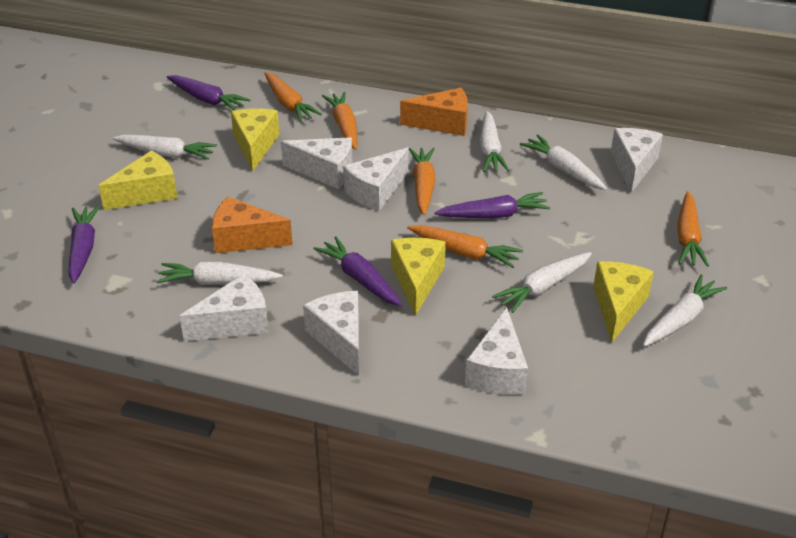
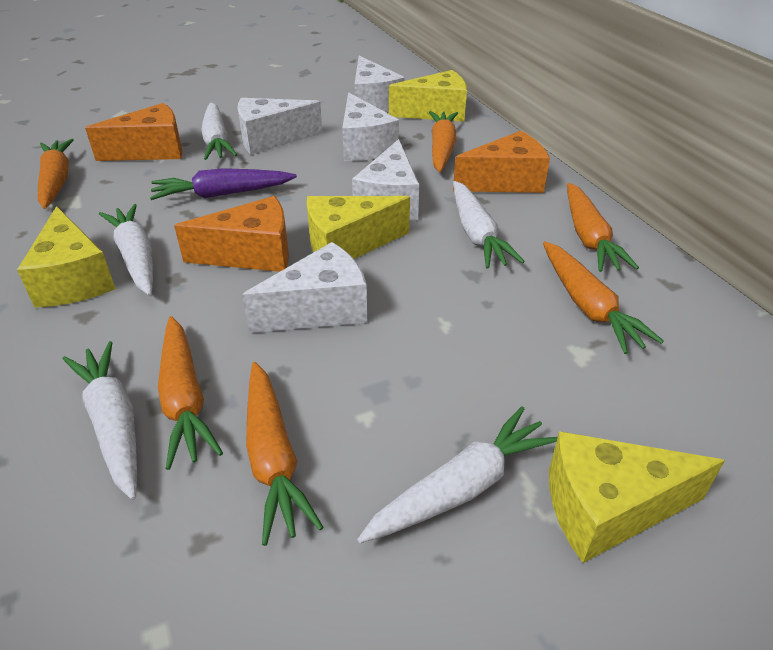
orange carrot: 5 -> 6
orange cheese: 2 -> 3
purple carrot: 4 -> 1
white carrot: 6 -> 5
white cheese: 6 -> 5

